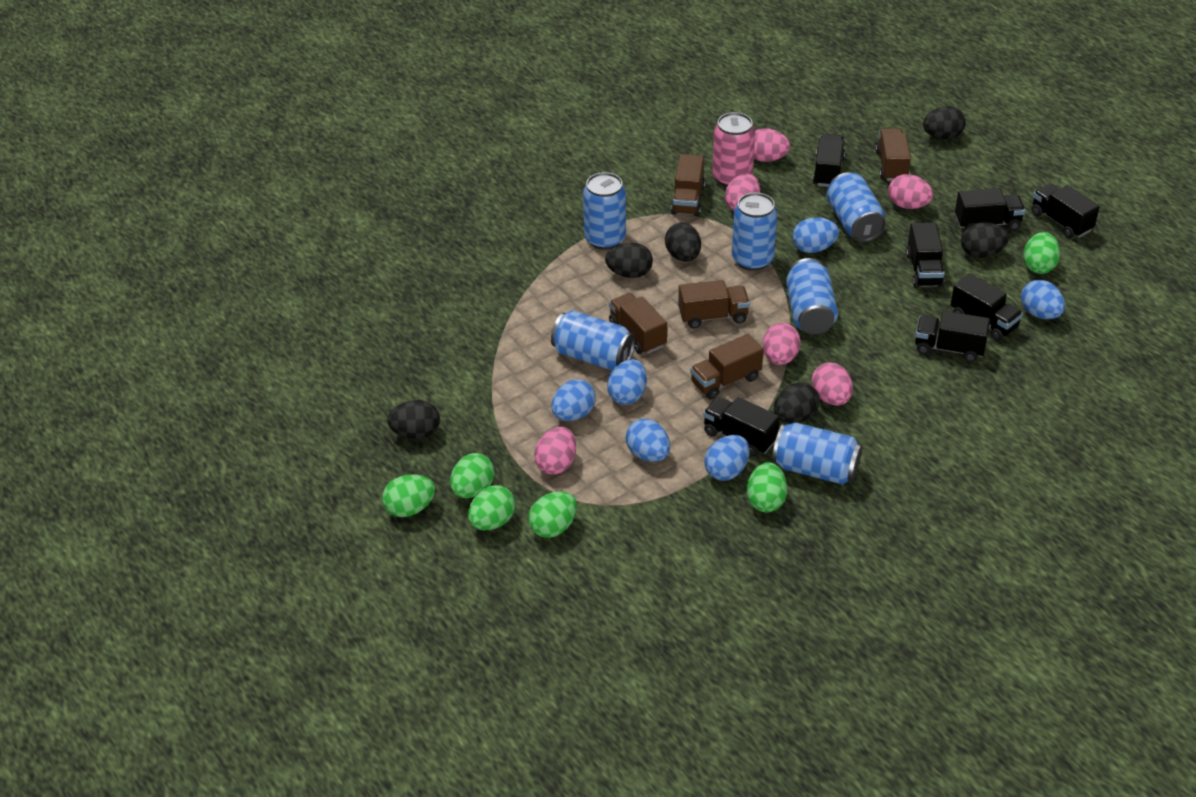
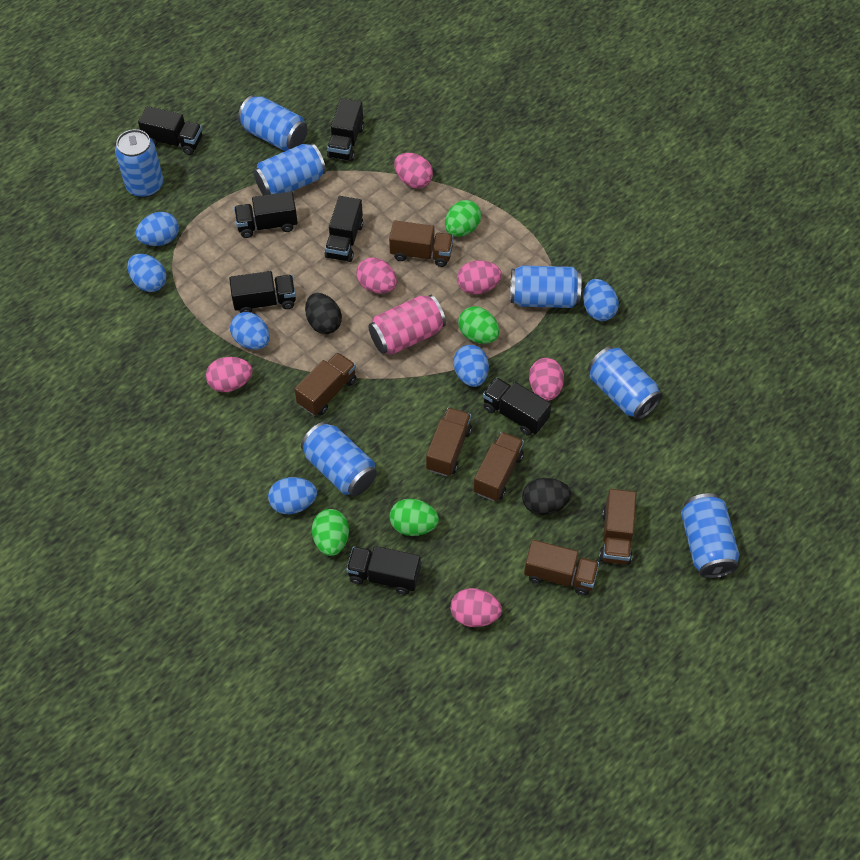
black egg: 6 -> 2
blue can: 6 -> 7
brown truck: 5 -> 6
green egg: 6 -> 4

